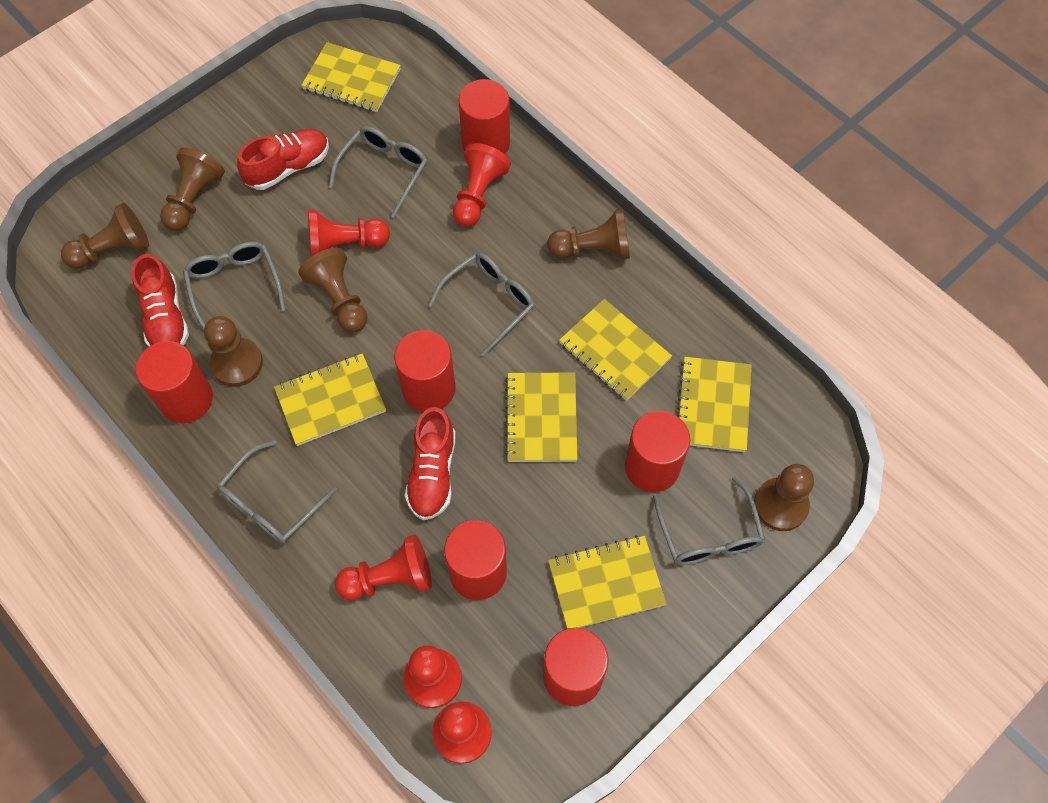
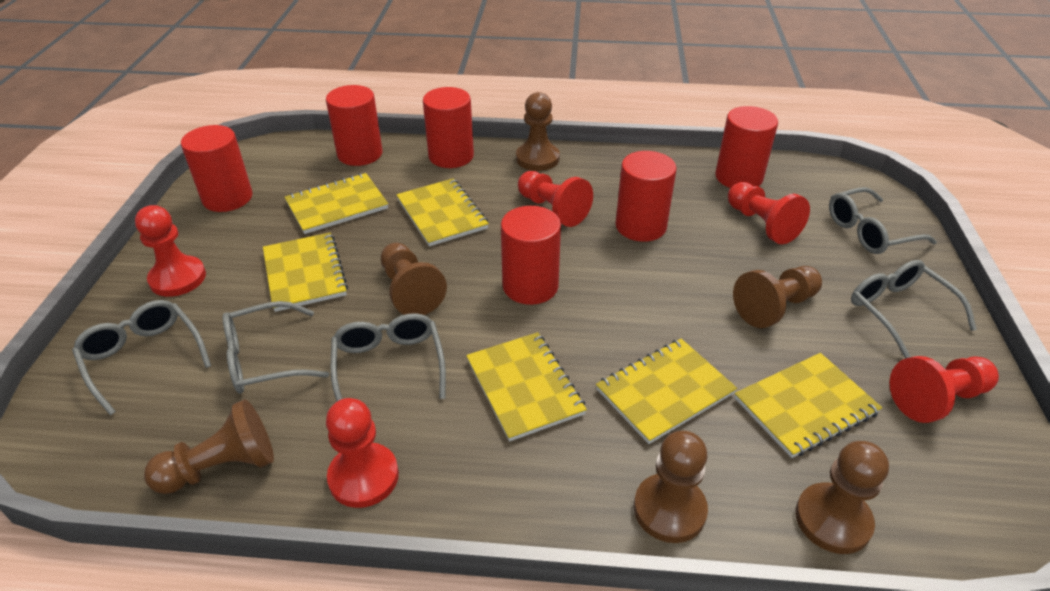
red shoe: 3 -> 0

